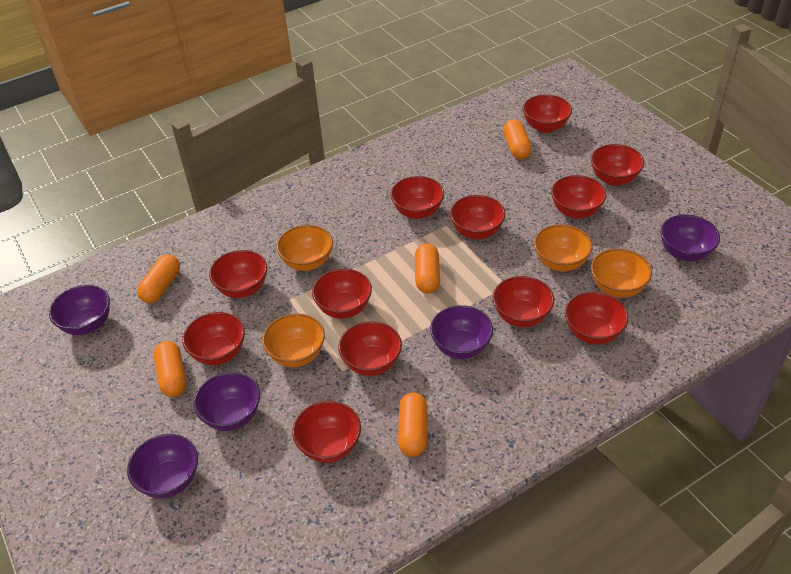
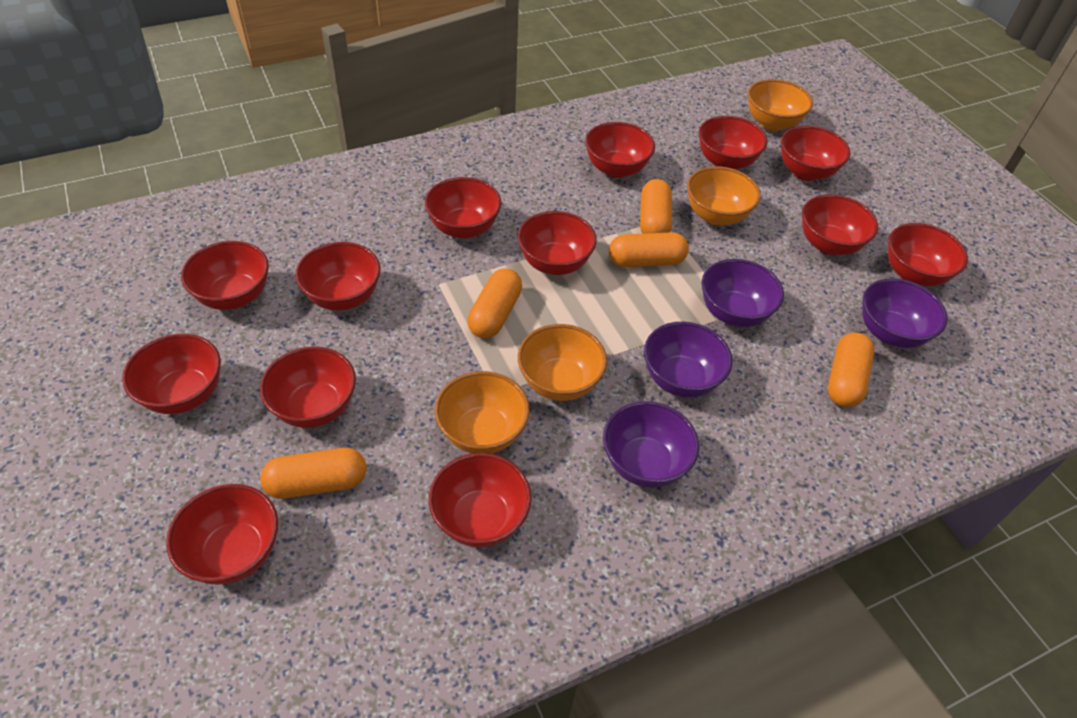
purple bowl: 5 -> 4
red bowl: 12 -> 13

